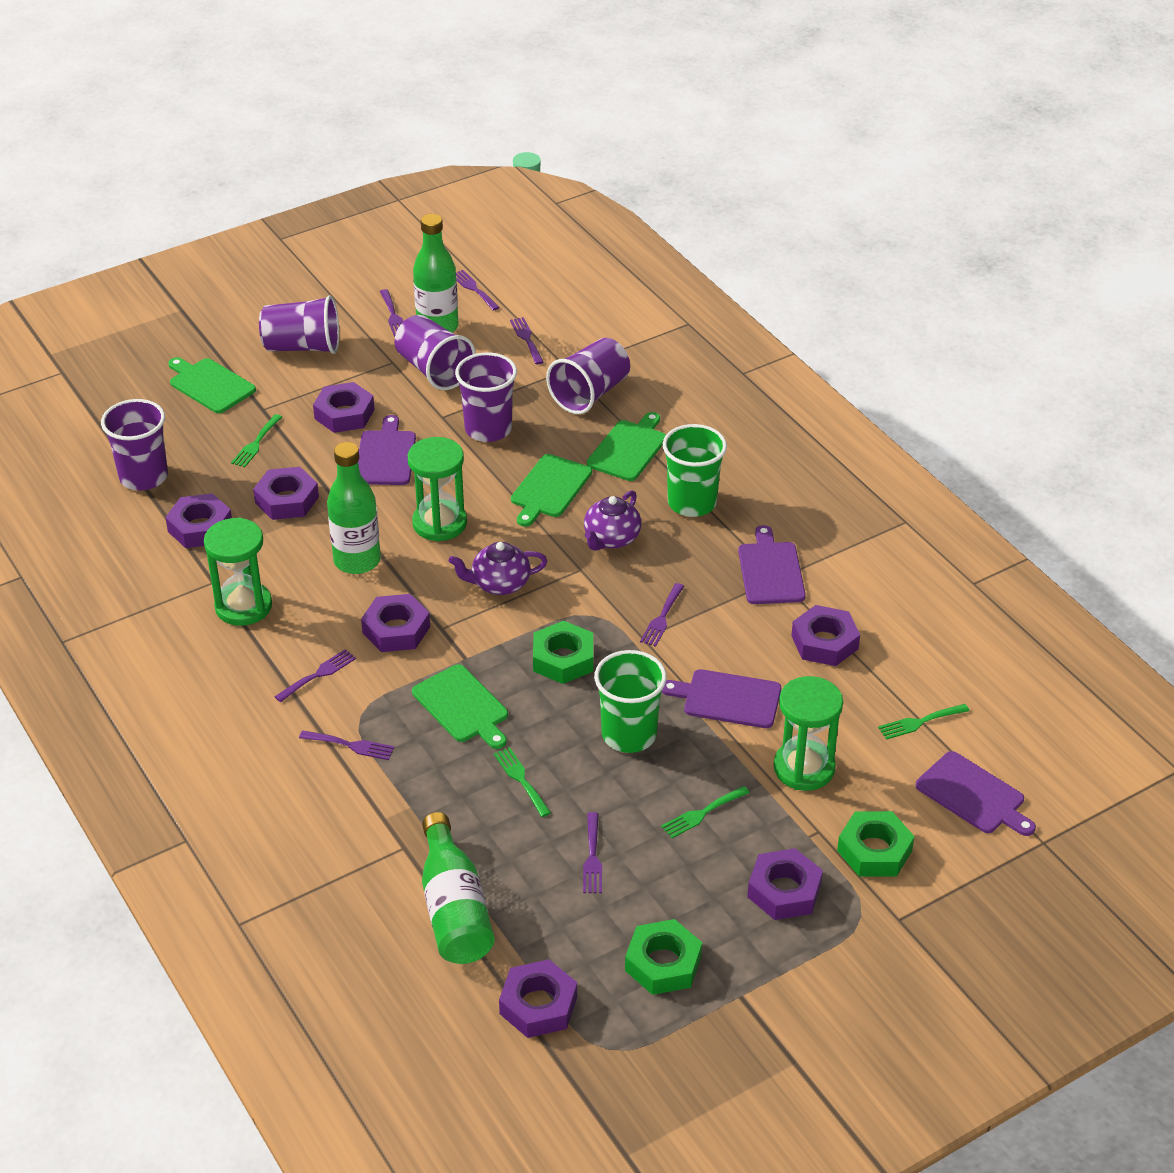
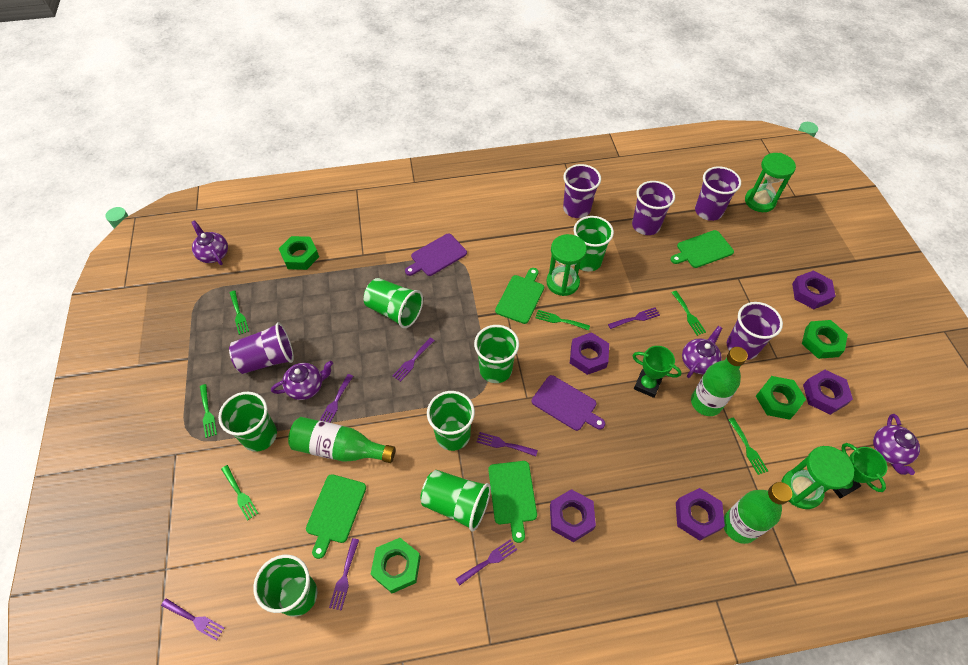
green cup: 2 -> 7
green fork: 4 -> 6
green nut: 3 -> 4
green trophy: 0 -> 2
purple cutting board: 4 -> 2
purple nut: 7 -> 5
purple teapot: 2 -> 4

